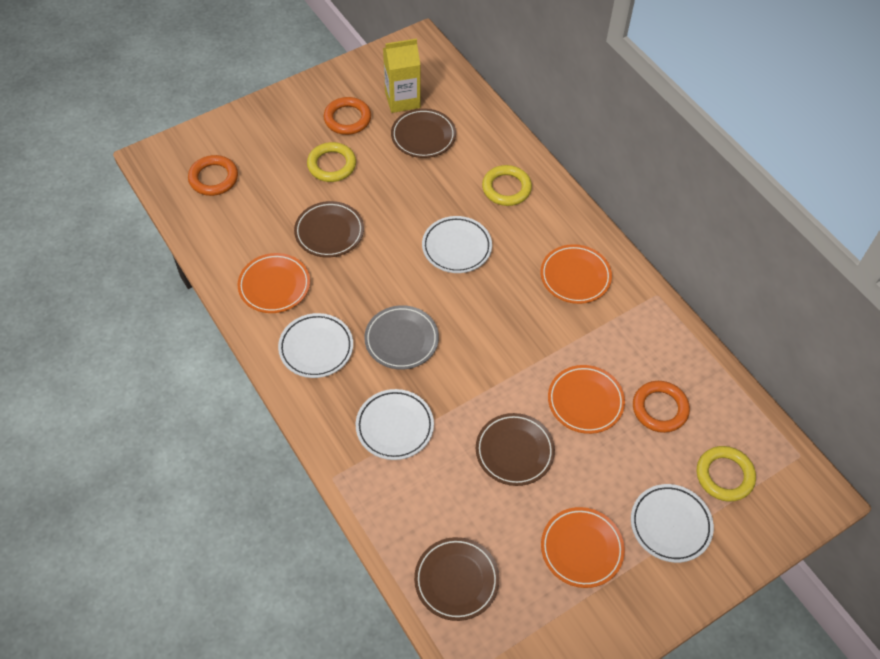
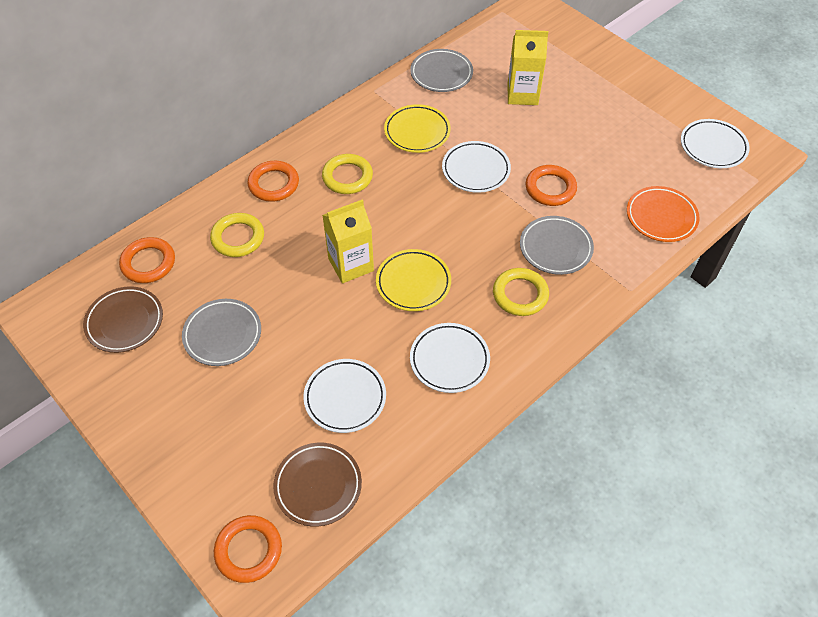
brown plate: 4 -> 2
grey plate: 1 -> 3
orange plate: 4 -> 1
orange ring: 3 -> 4
yellow carton: 1 -> 2
yellow plate: 0 -> 2

